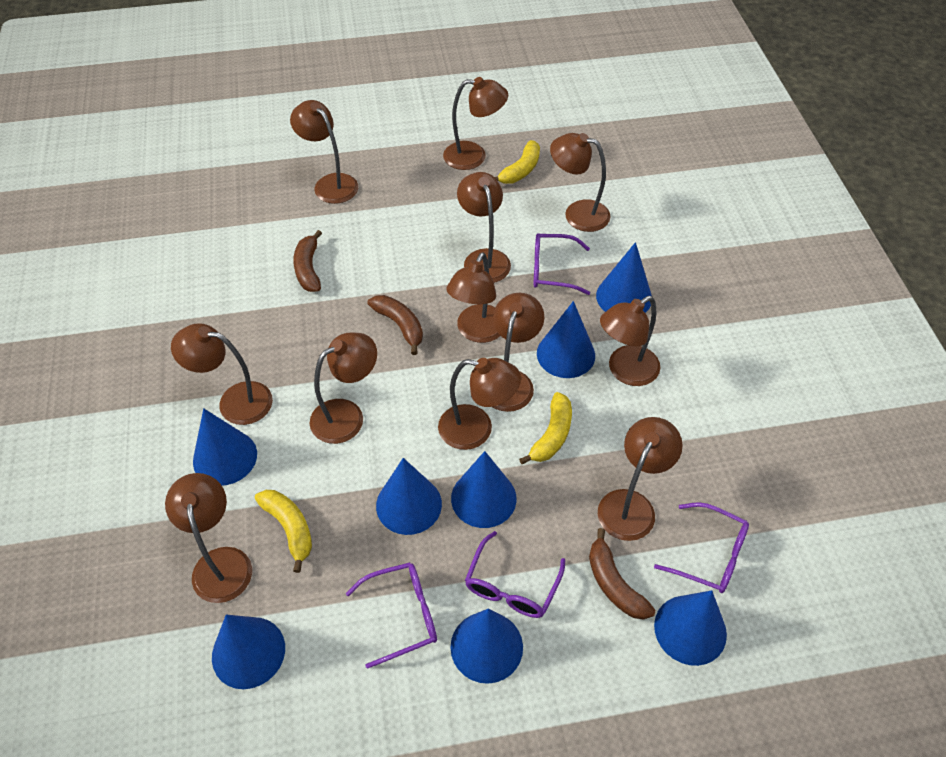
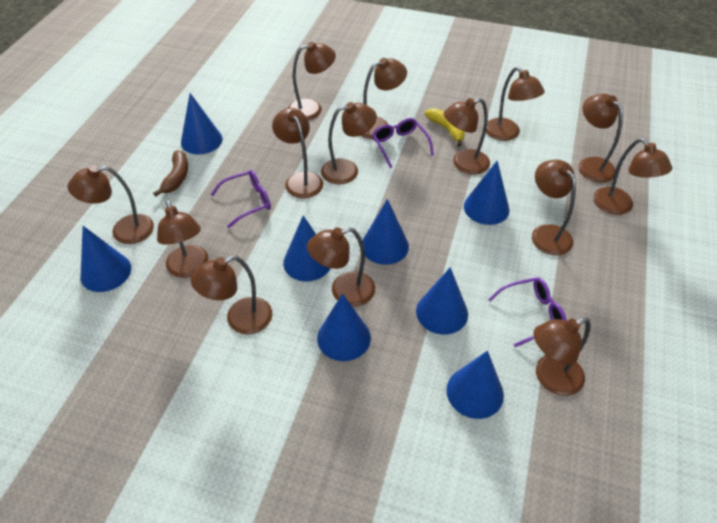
brown banana: 3 -> 1
brown lamp: 12 -> 14
purple glasses: 4 -> 3
yellow banana: 3 -> 1

